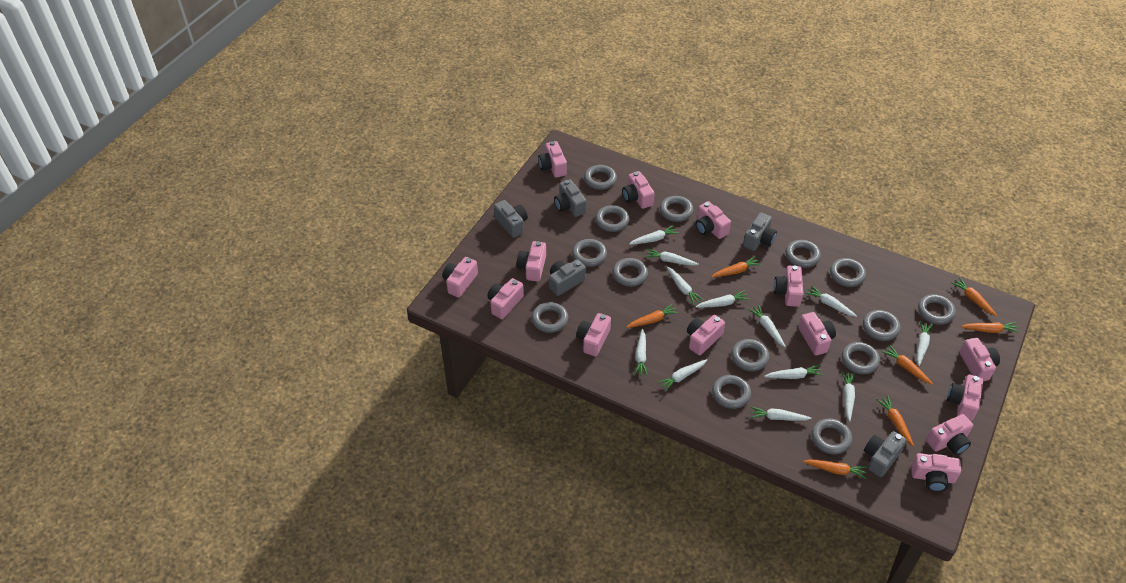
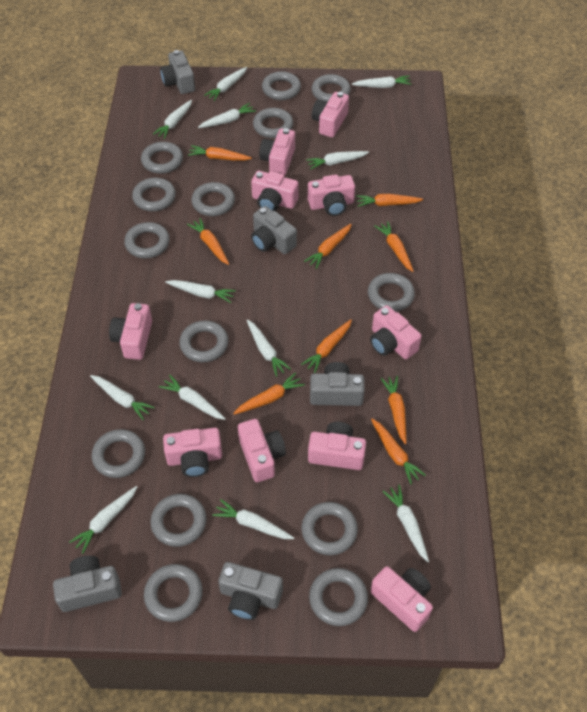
orange carrot: 7 -> 9
pink camera: 14 -> 10

